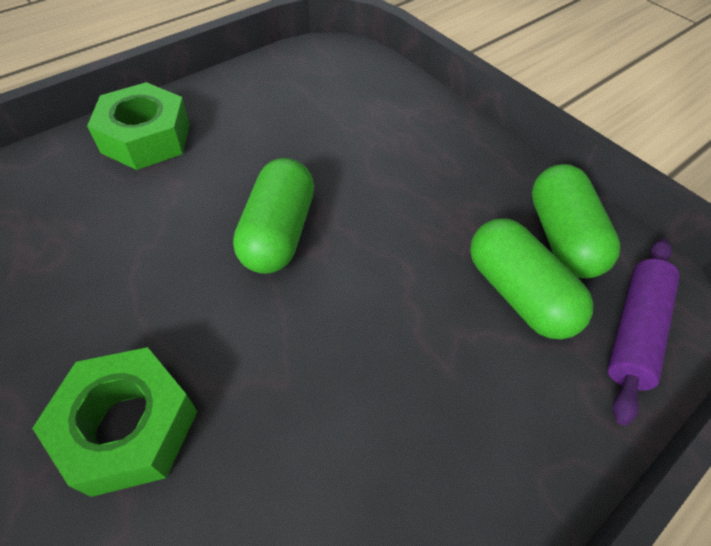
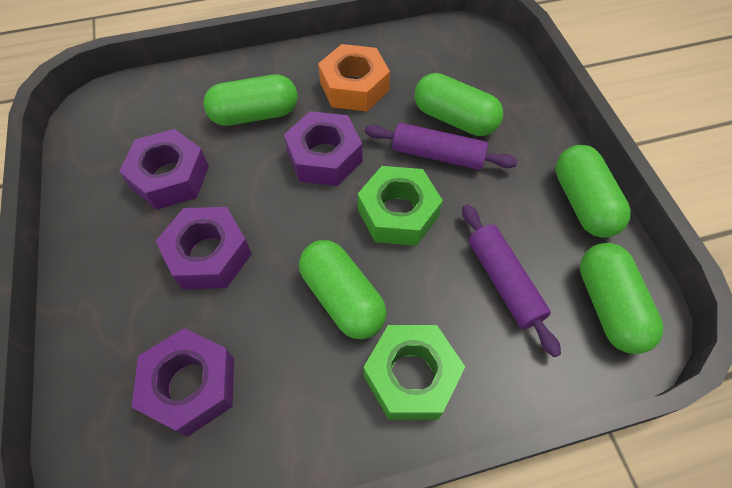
green capsule: 3 -> 5
orange nut: 0 -> 1
purple nut: 0 -> 4
purple rolling pin: 1 -> 2

